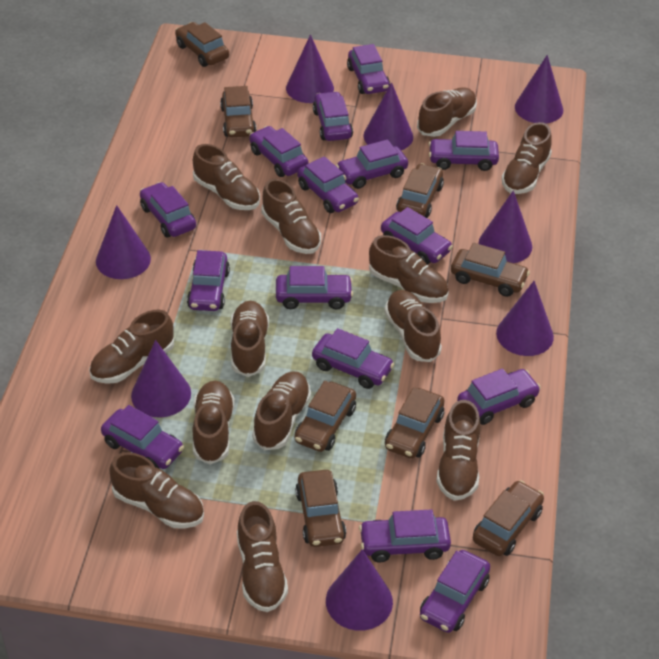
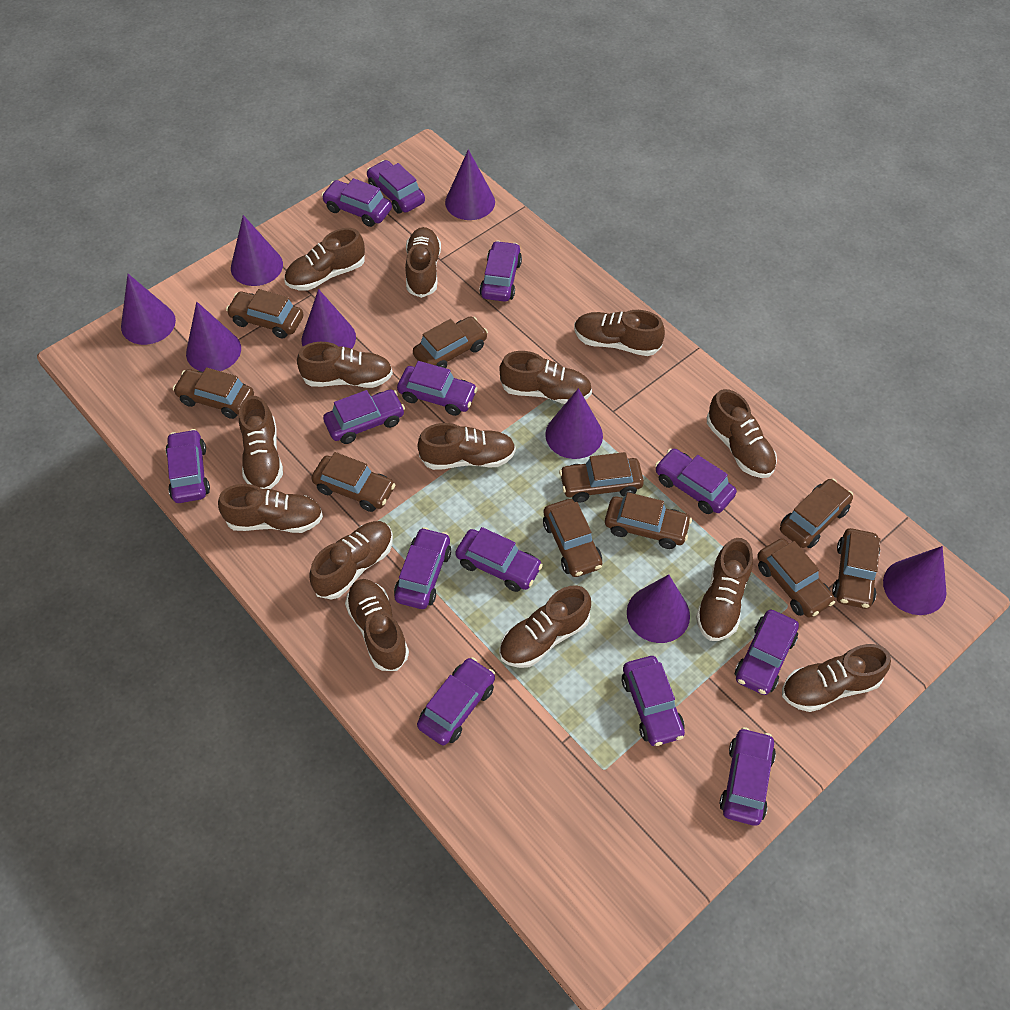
brown car: 8 -> 10
brown shoe: 13 -> 14
purple car: 15 -> 13

